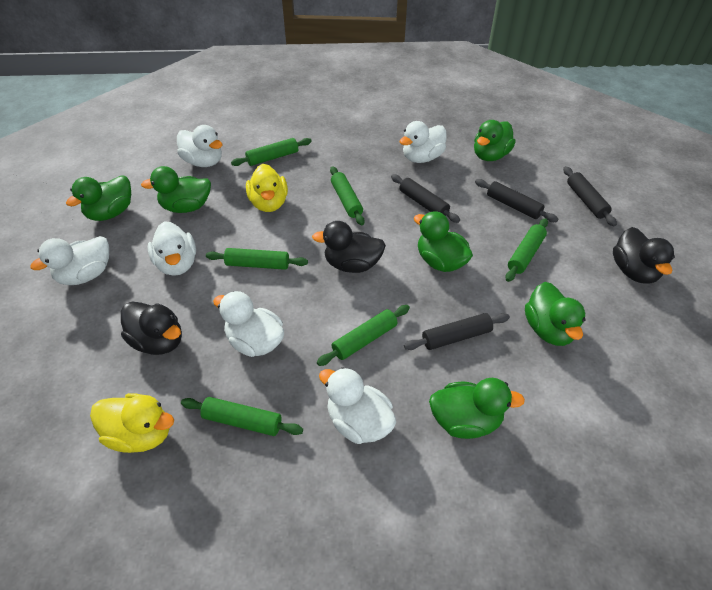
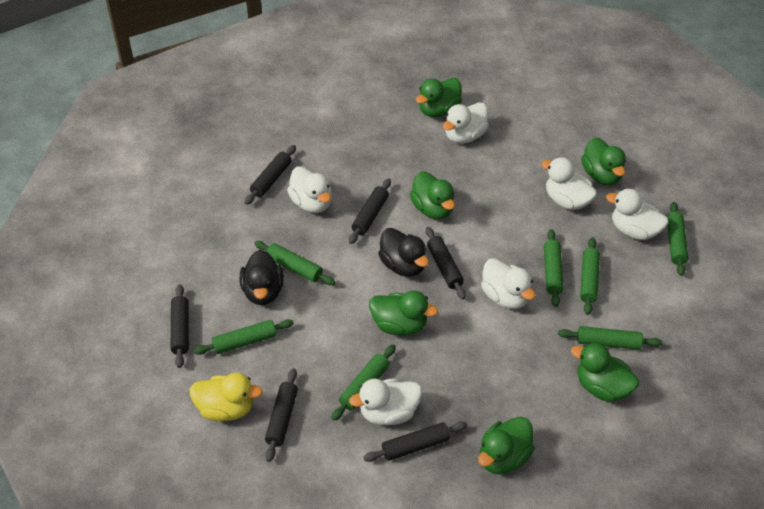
black duck: 3 -> 2
black rolling pin: 4 -> 6
green rolling pin: 6 -> 7
yellow duck: 2 -> 1

